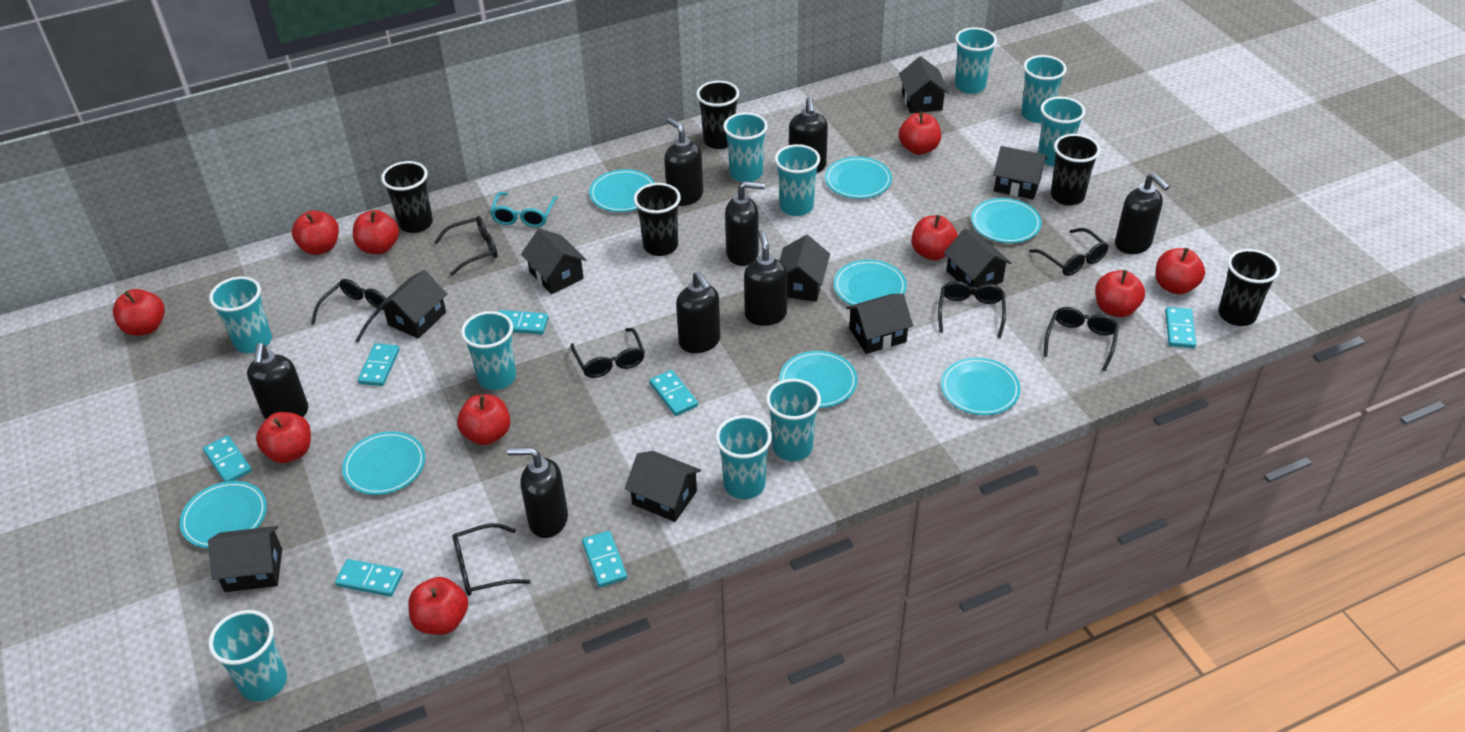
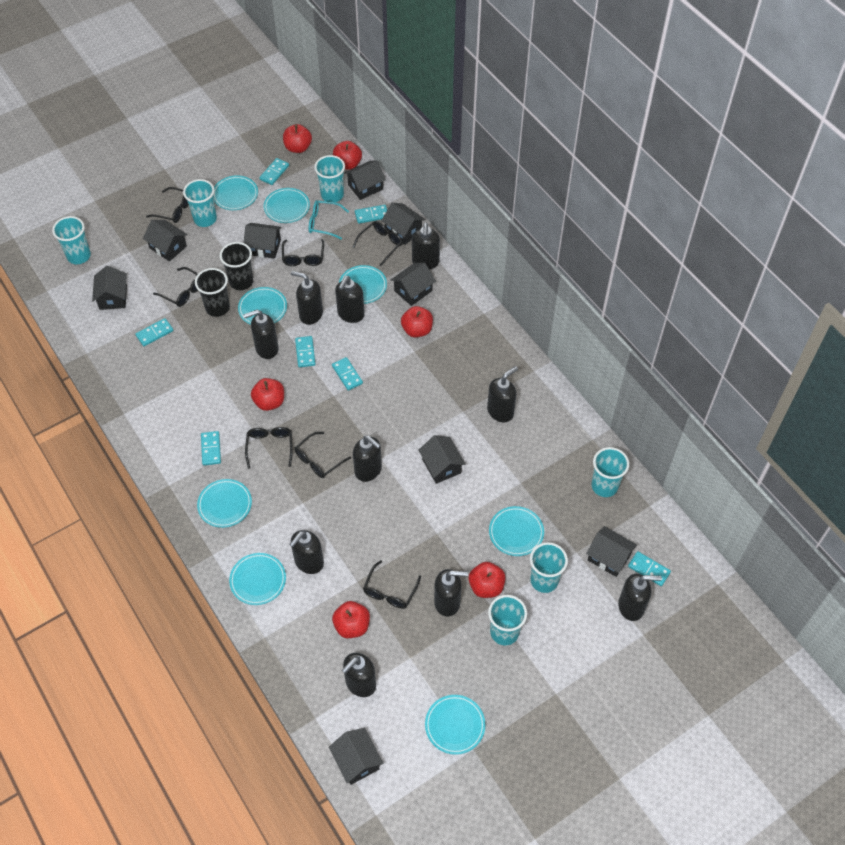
black cup: 5 -> 2
black soap dispenser: 8 -> 10
red apple: 10 -> 6
turquoise cup: 10 -> 6

